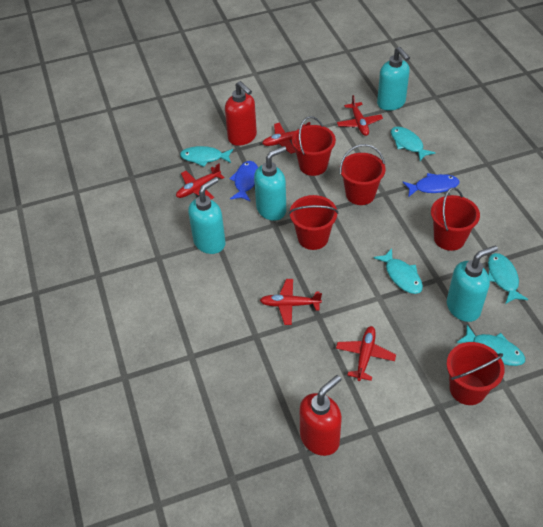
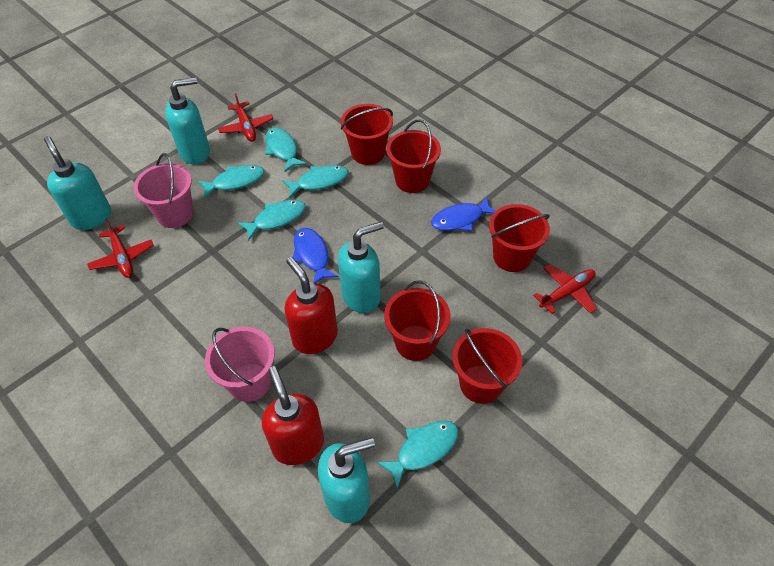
pink bucket: 0 -> 2
red plane: 5 -> 3

